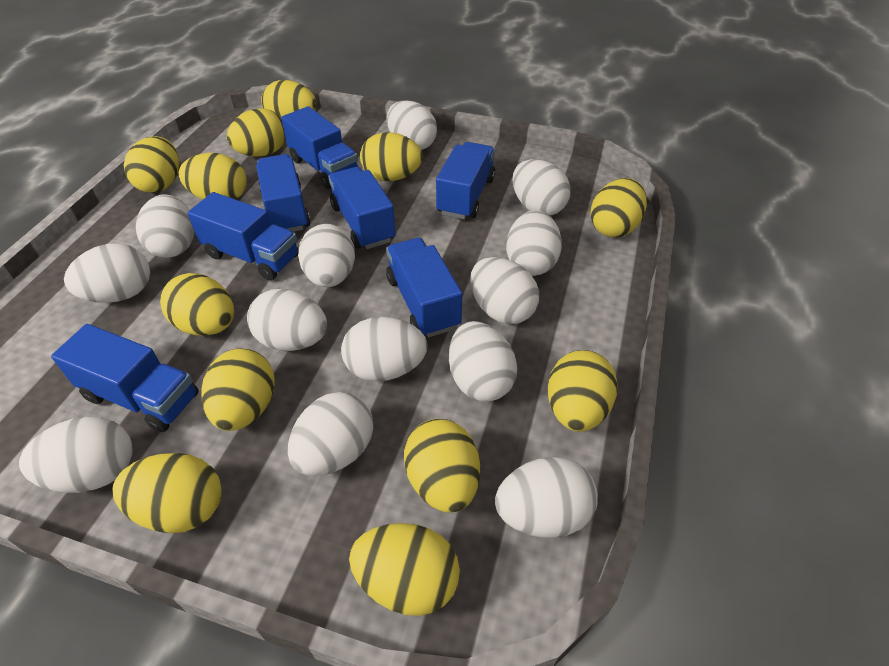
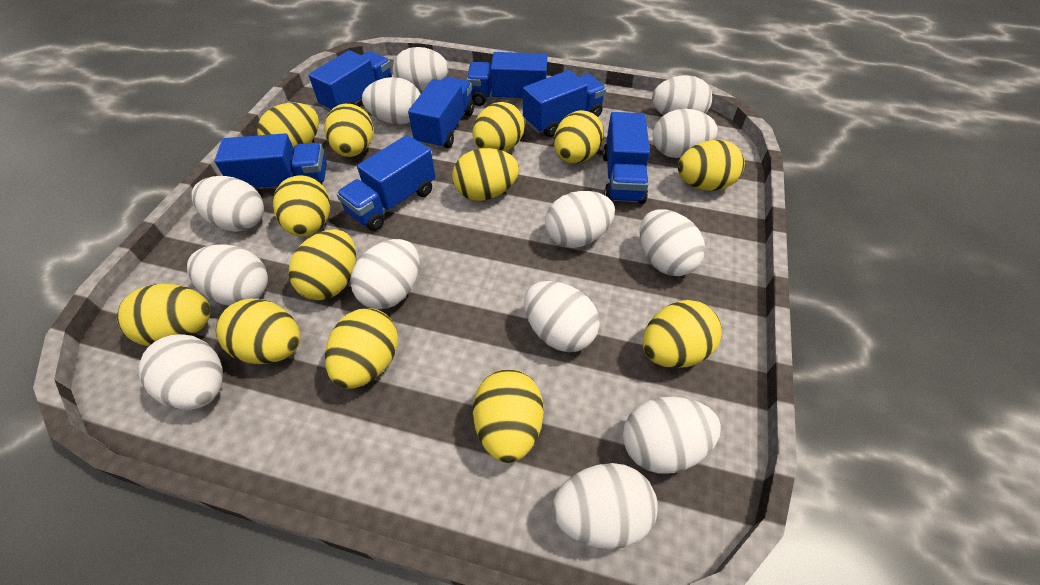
yellow egg: 12 -> 13

